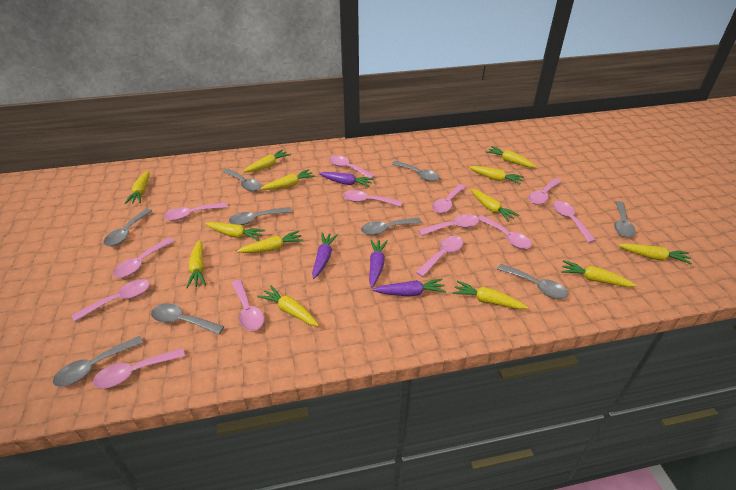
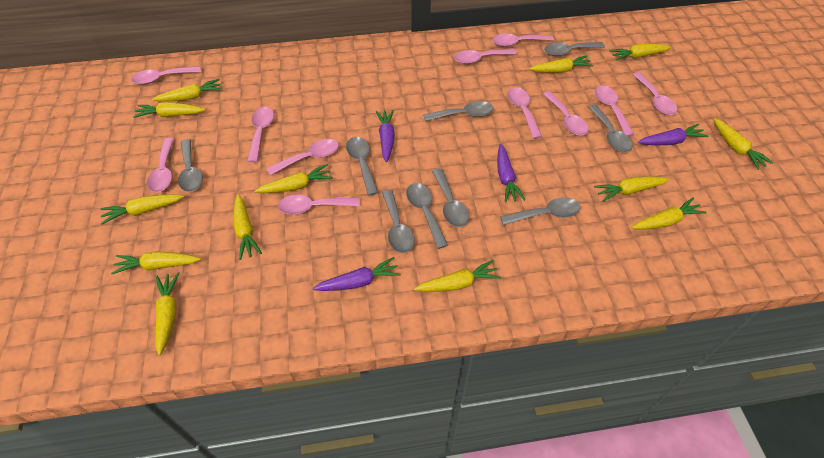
pink spoon: 13 -> 11

